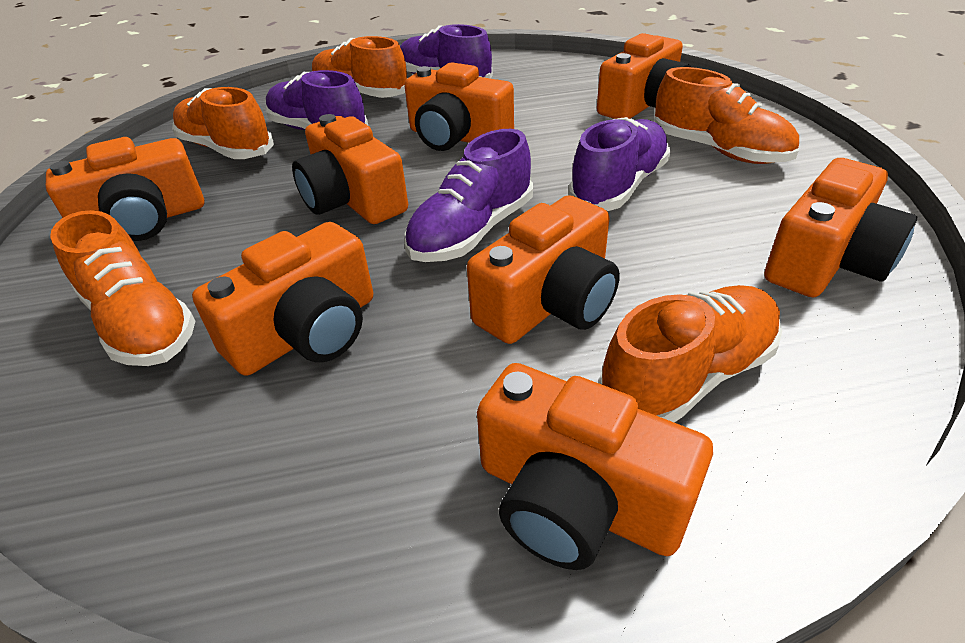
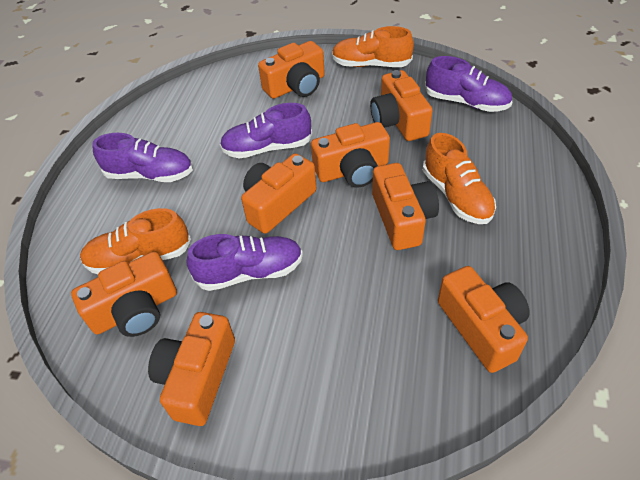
orange shoe: 5 -> 3

